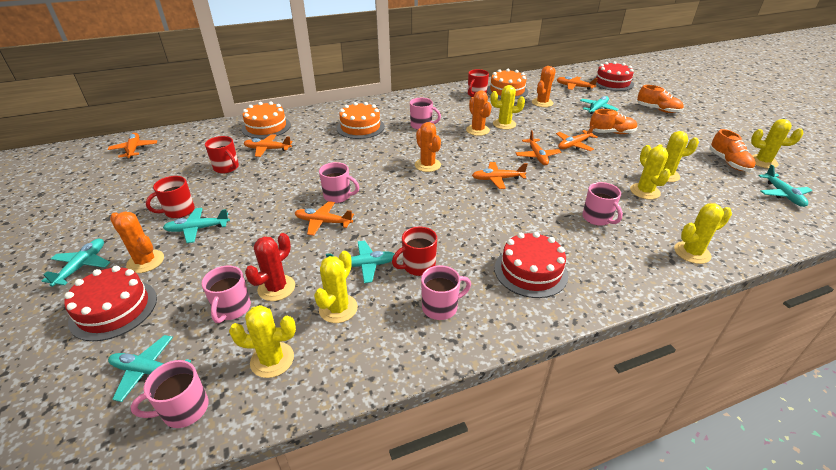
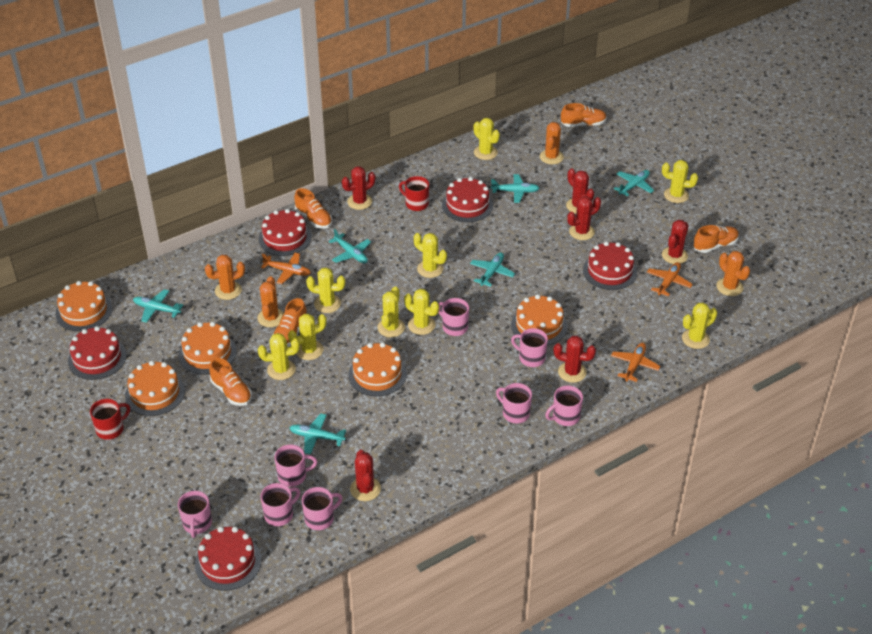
orange cake: 3 -> 5
orange plane: 7 -> 3
orange shoe: 3 -> 5
pink mug: 6 -> 8
red cactus: 1 -> 6
red cake: 3 -> 5
red mug: 4 -> 2
yellow cactus: 7 -> 9

